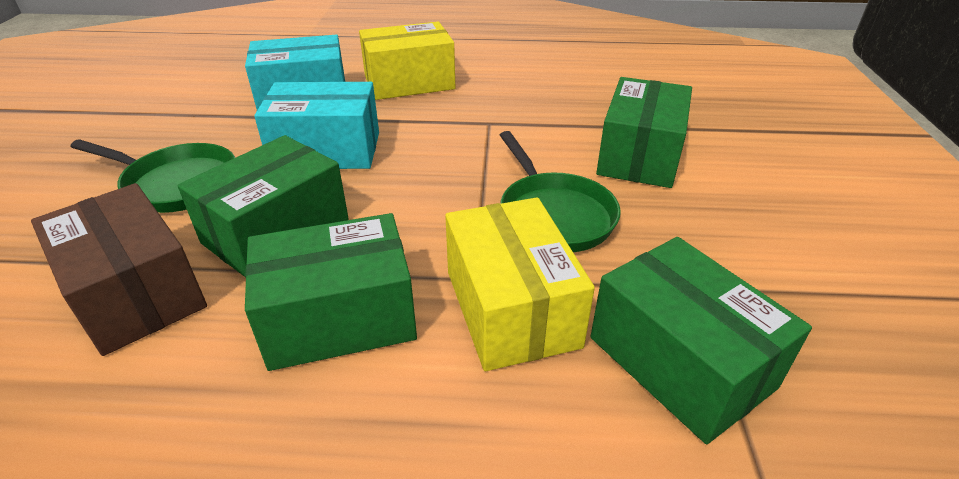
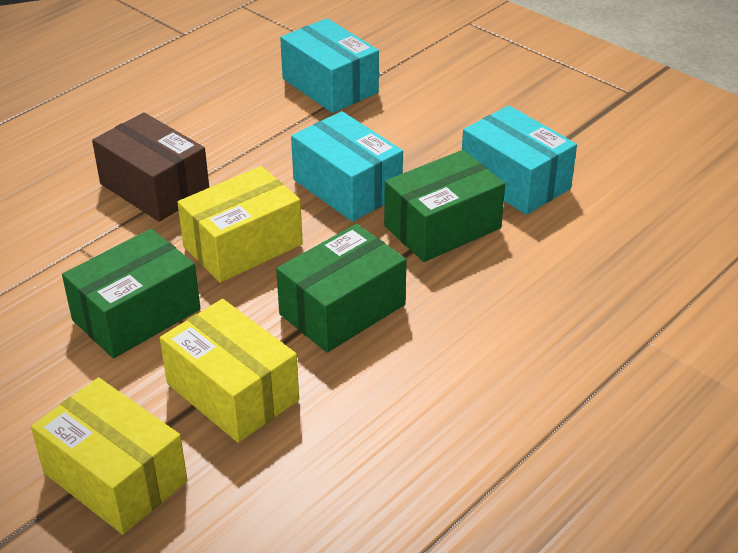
green box: 4 -> 3
green pan: 2 -> 0
turquoise box: 2 -> 3
yellow box: 2 -> 3

